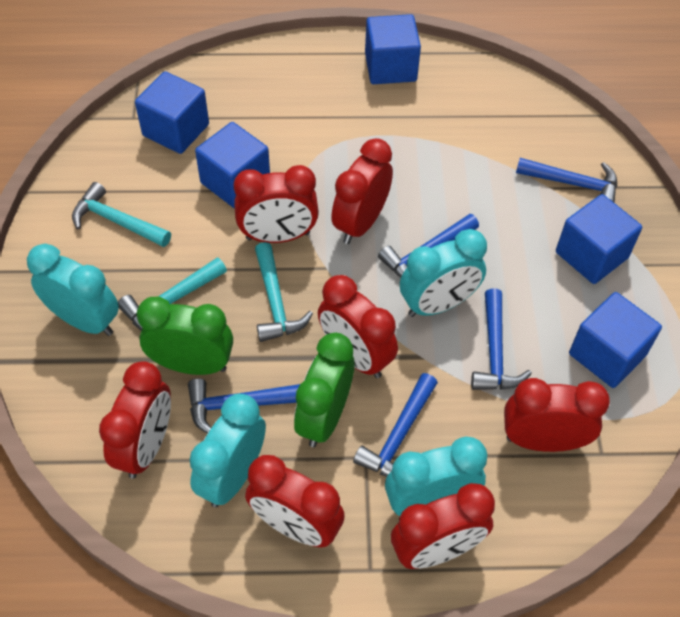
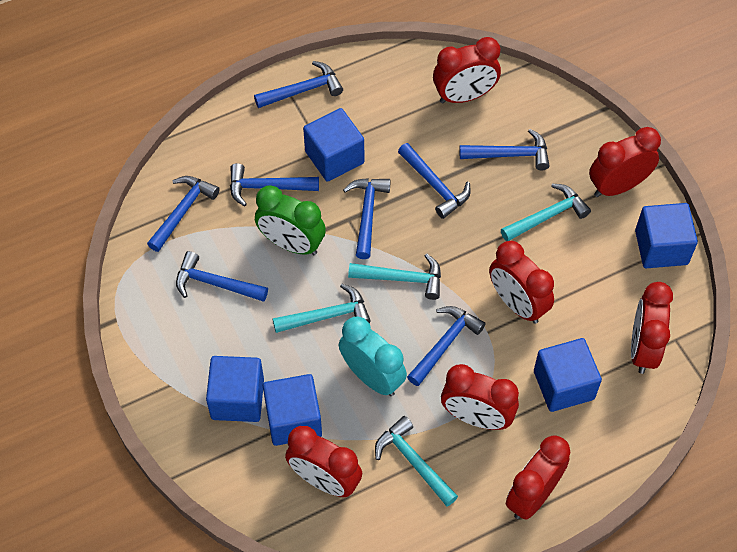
blue hammer: 5 -> 8
green clock: 2 -> 1
turquoise clock: 4 -> 1
turquoise hammer: 3 -> 4

